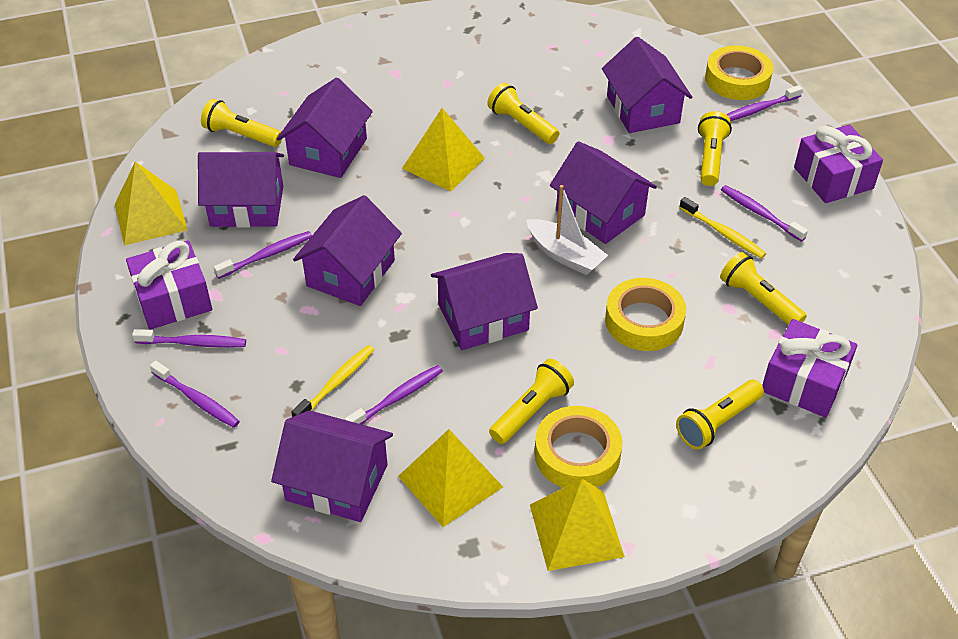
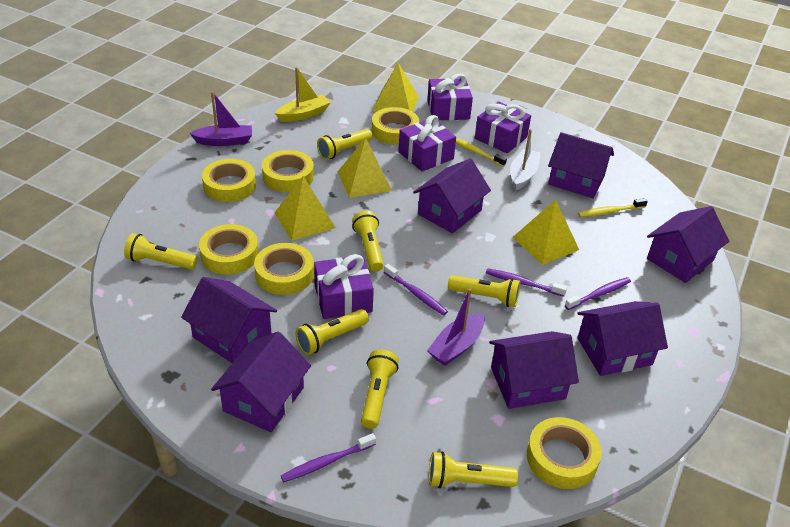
purple boat: 0 -> 2
purple gift: 3 -> 4
purple toothbrush: 6 -> 4
yellow boat: 0 -> 1
yellow flashlight: 6 -> 7
yellow tape: 3 -> 6

